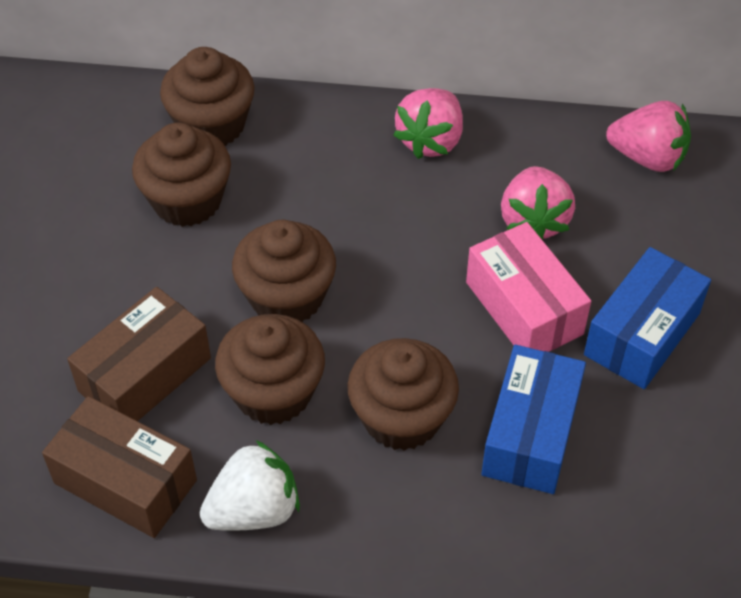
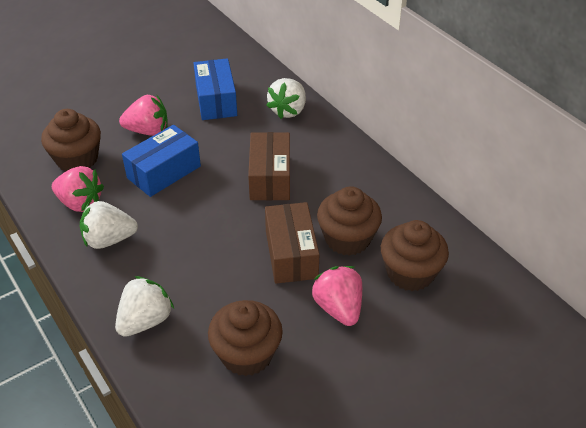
brown cupcake: 5 -> 4
pink box: 1 -> 0
white strawberry: 1 -> 3

